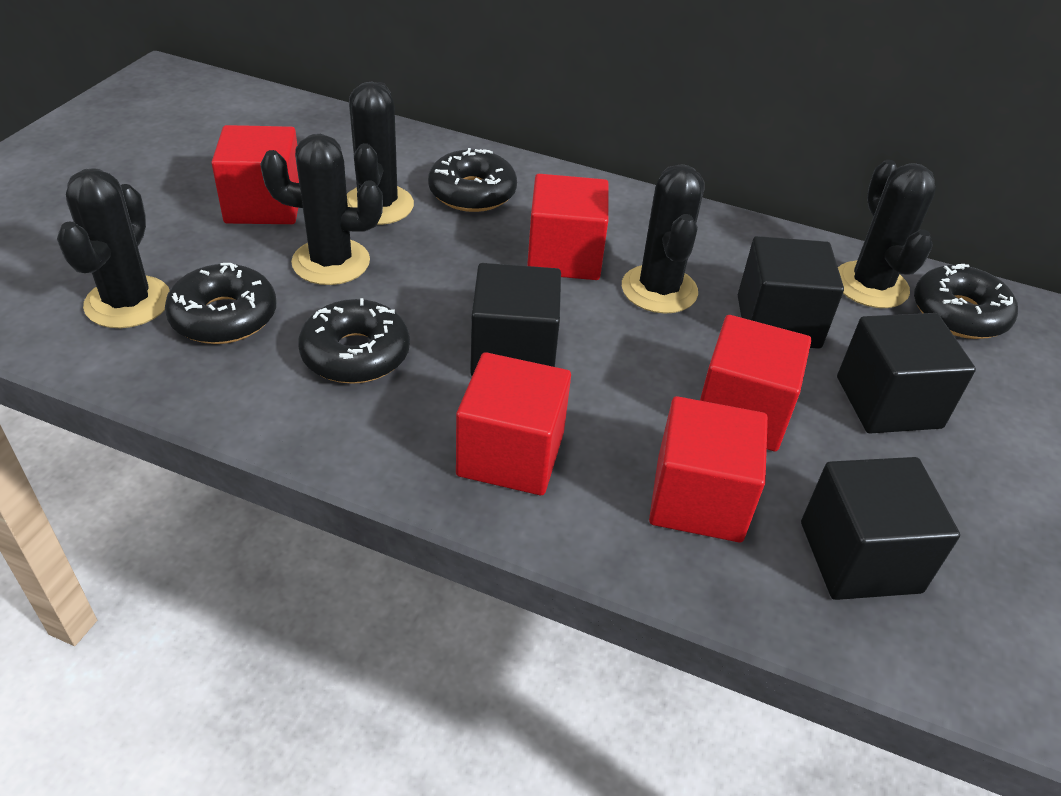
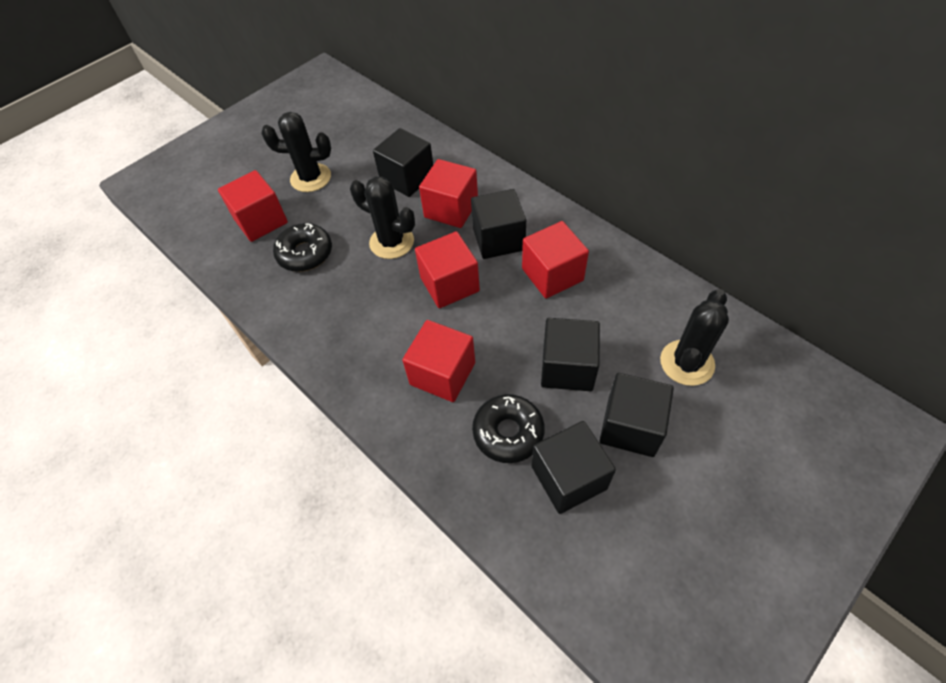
black cactus: 5 -> 3
black cube: 4 -> 5
black donut: 4 -> 2

